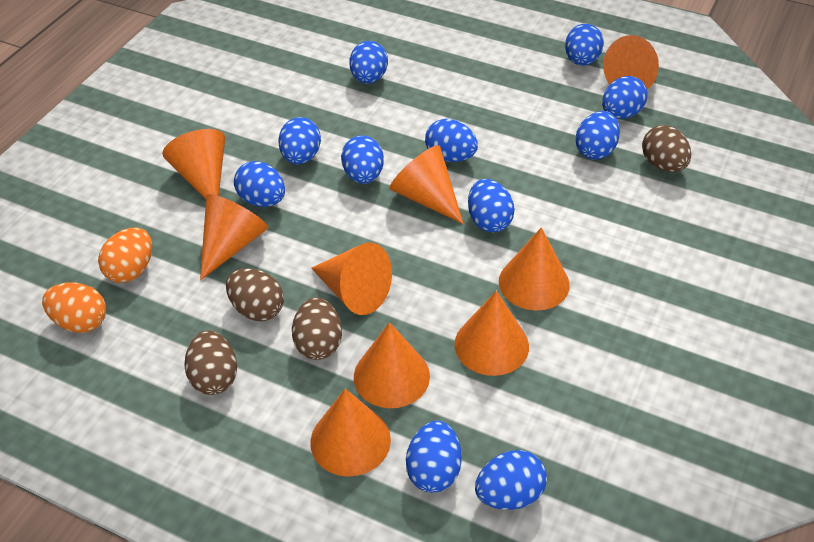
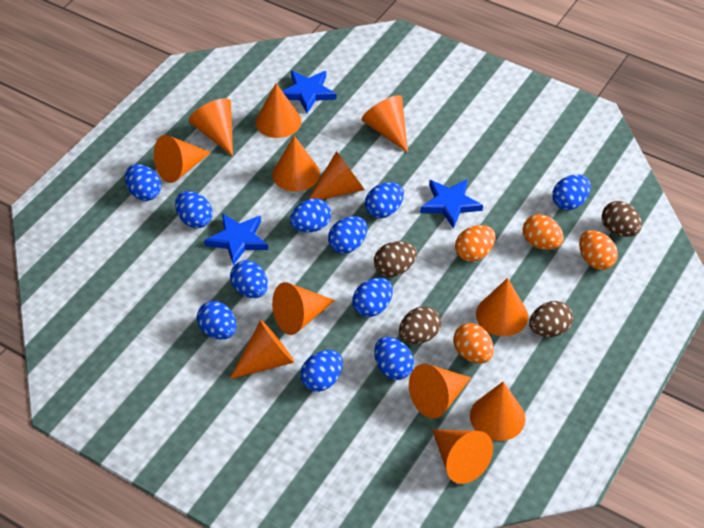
blue star: 0 -> 3
orange cone: 9 -> 12
orange egg: 2 -> 4

